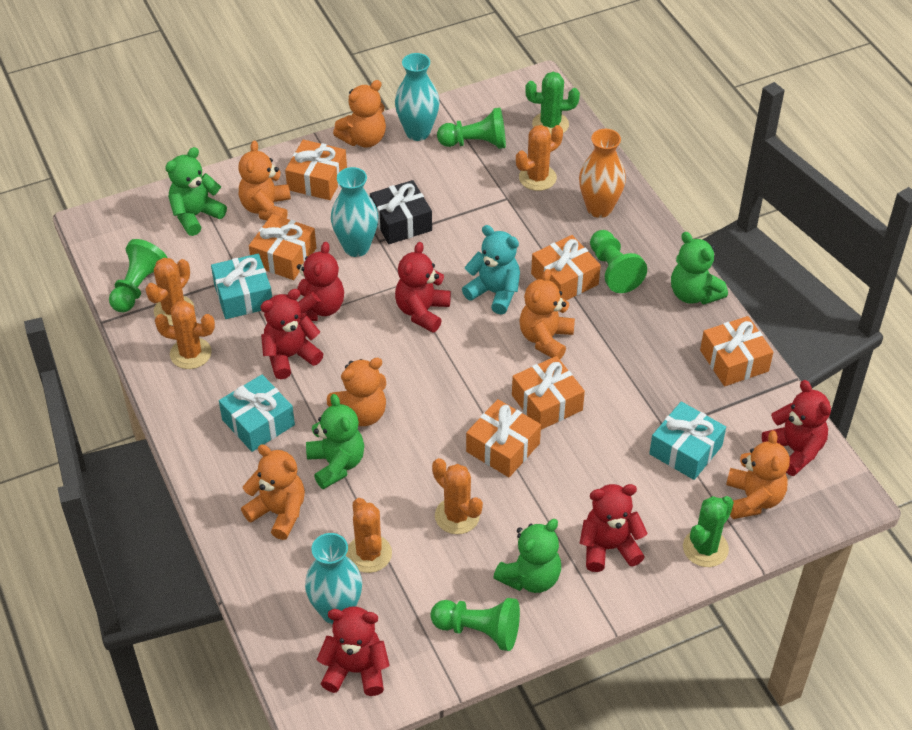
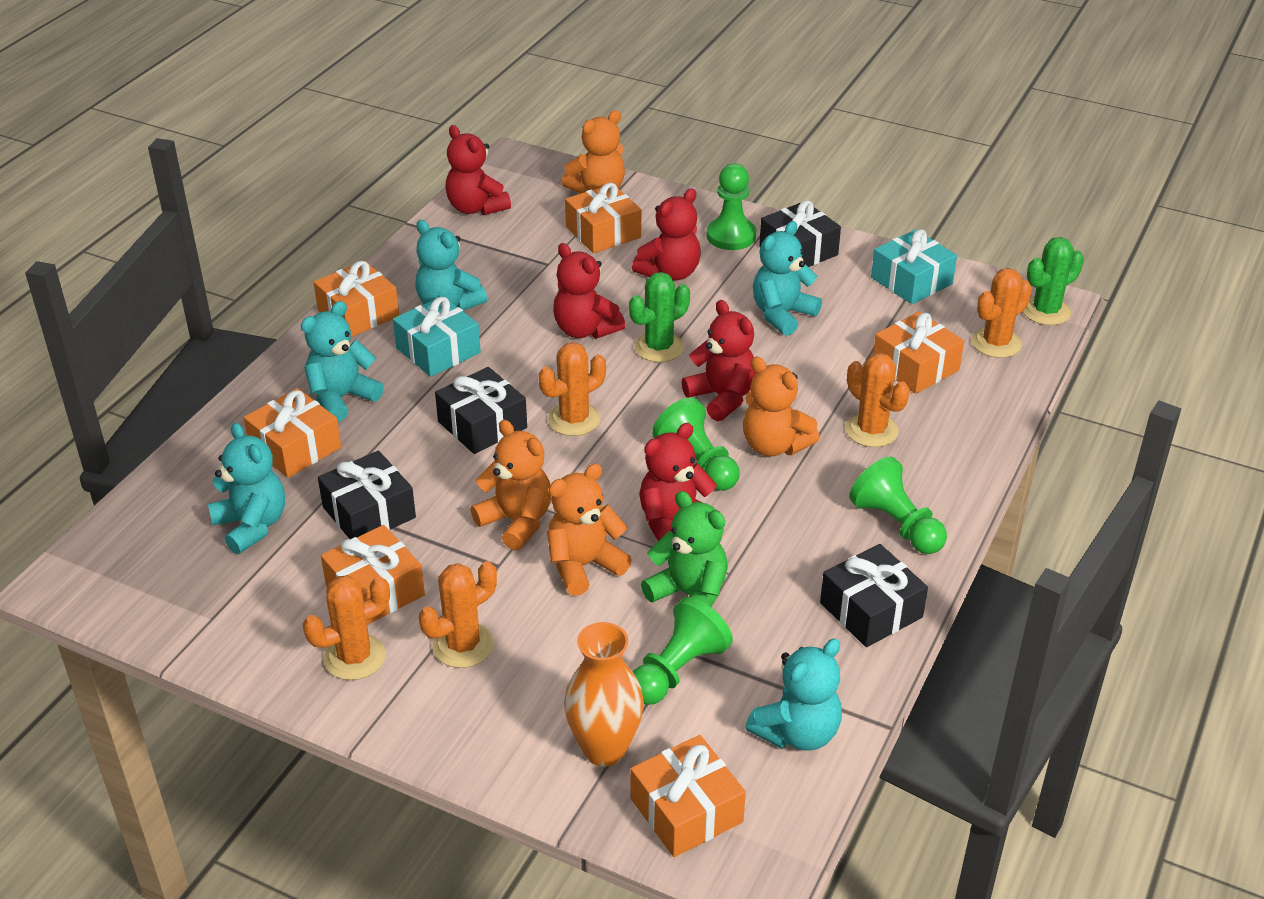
black gift: 1 -> 4
green teddy bear: 4 -> 1
orange teddy bear: 6 -> 4
red teddy bear: 6 -> 5
turquoise gift: 3 -> 2
turquoise teddy bear: 1 -> 5
turquoise vase: 3 -> 0

